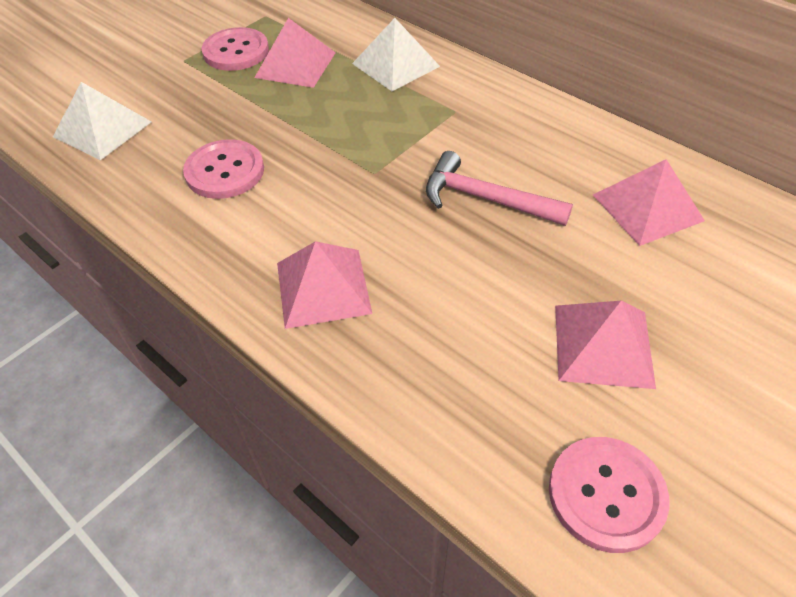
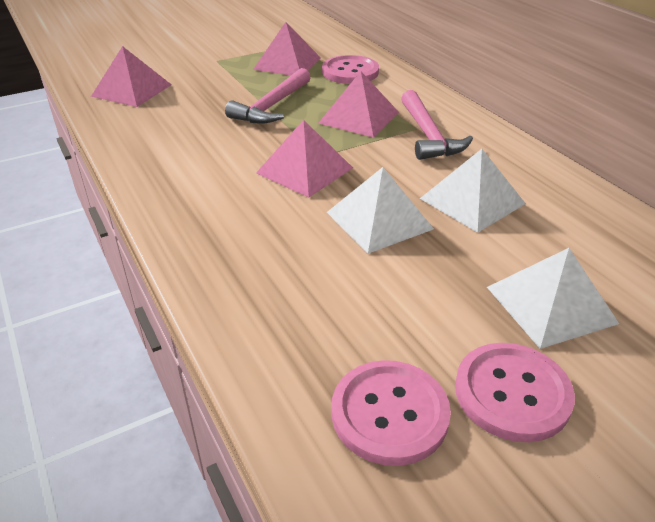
pink hammer: 1 -> 2
white pyramid: 2 -> 3

